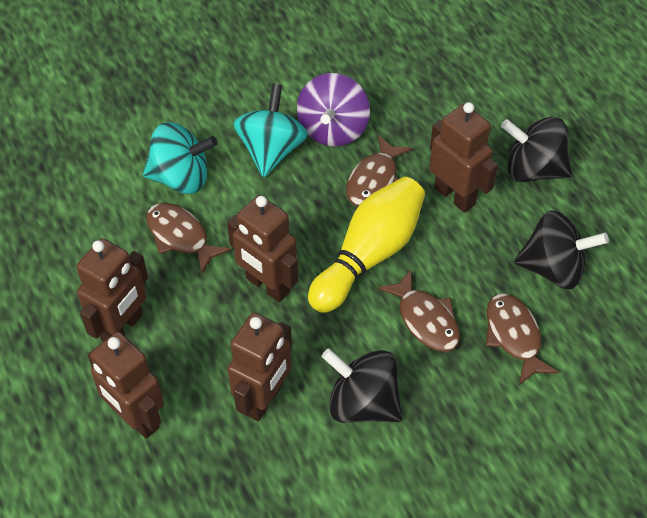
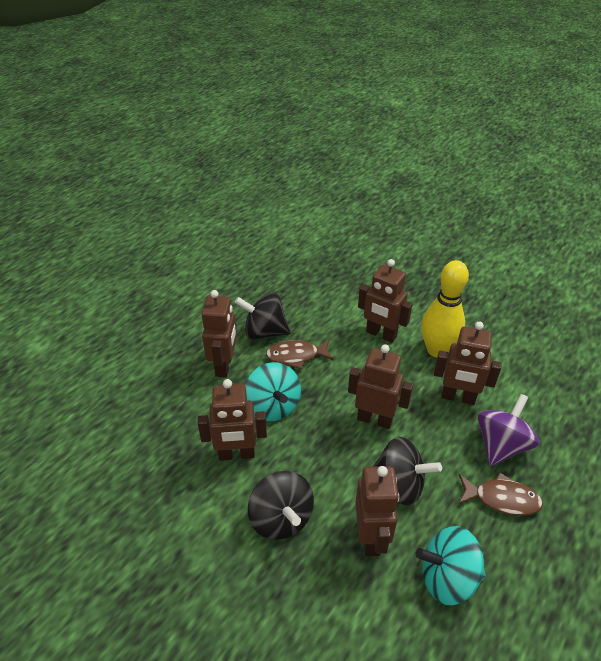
brown fish: 4 -> 2
brown robot: 5 -> 6

